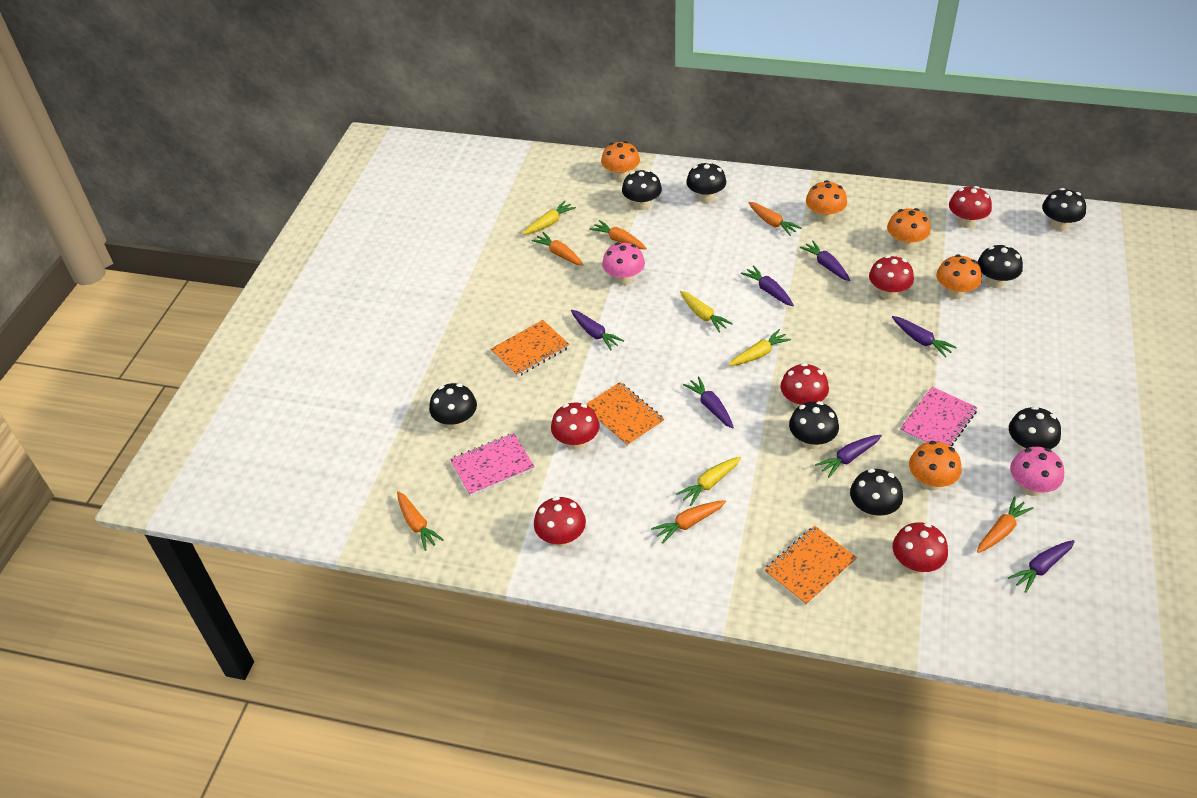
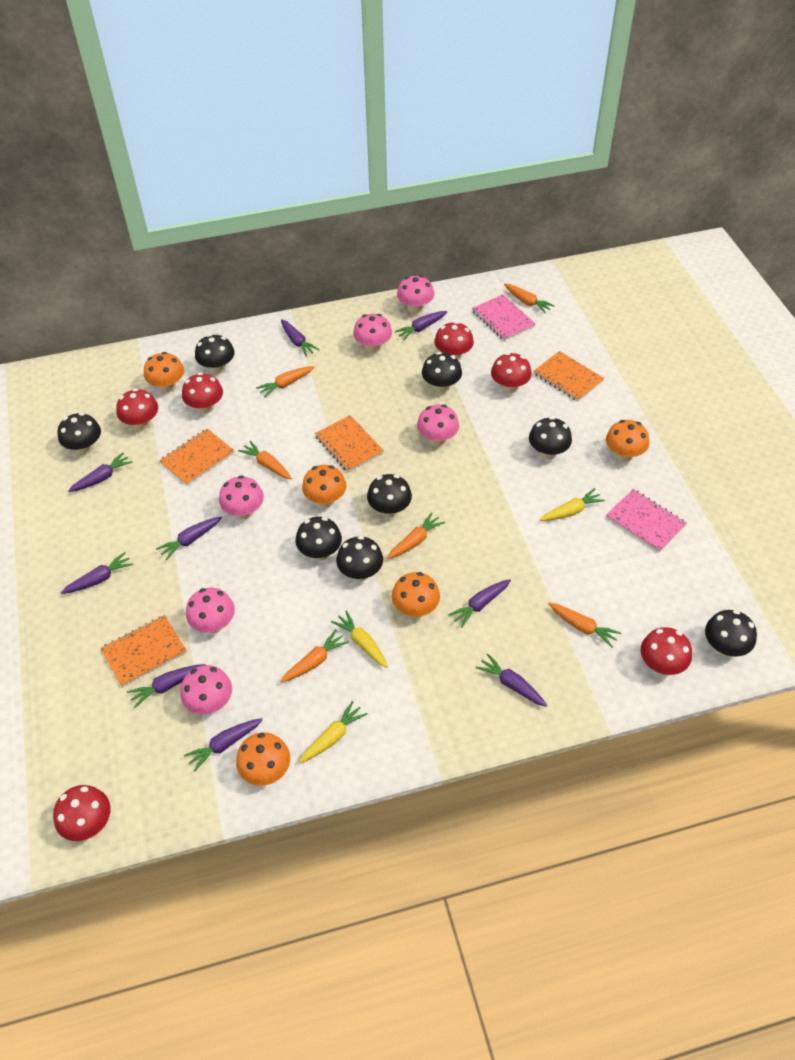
orange notebook: 3 -> 4
pink mushroom: 2 -> 6
purple carrot: 7 -> 9
yellow carrot: 4 -> 3

